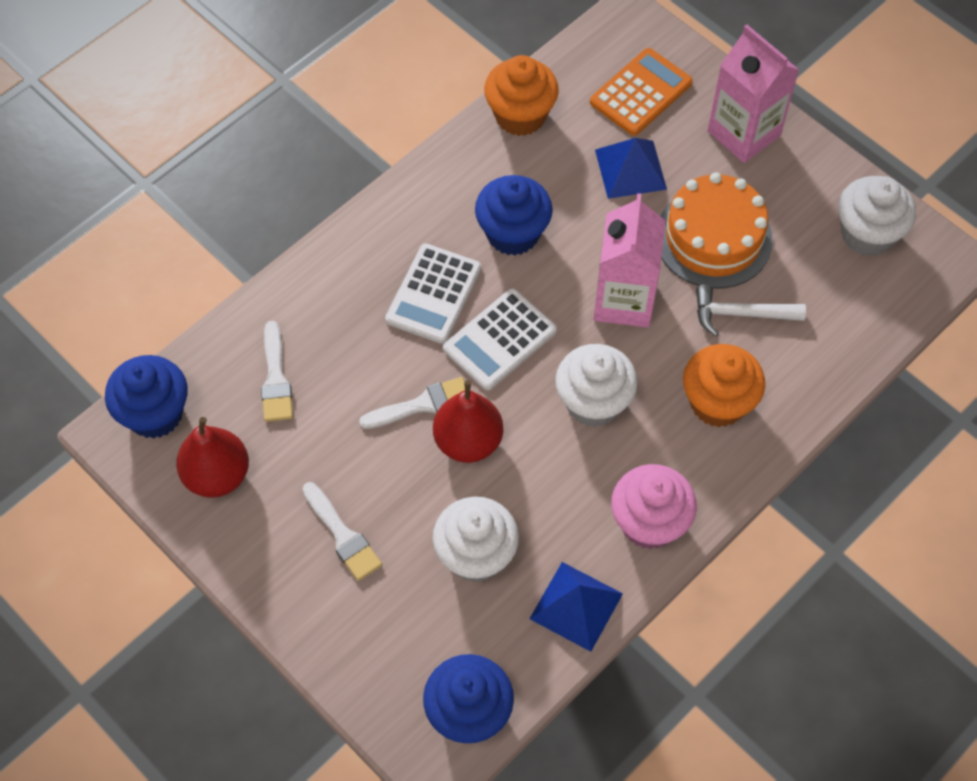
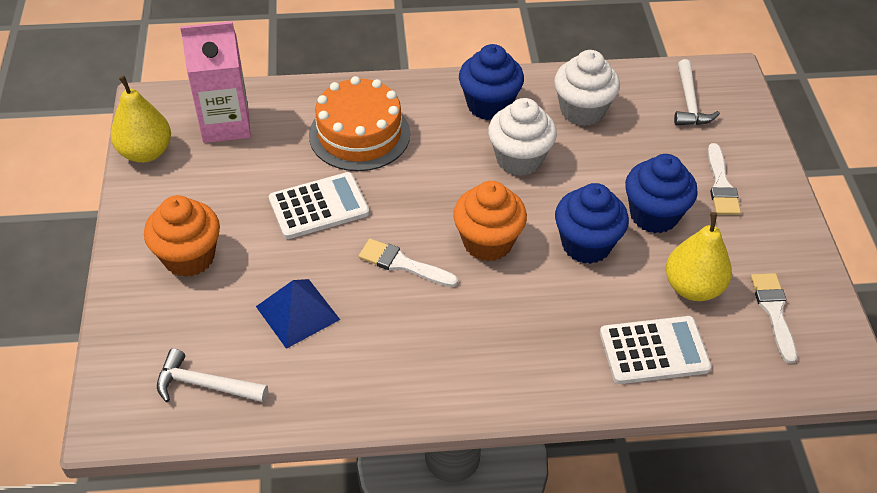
blue pyramid: 2 -> 1
orange calculator: 1 -> 0
pink carton: 2 -> 1
pink cupcake: 1 -> 0
red pear: 2 -> 0
white cupcake: 3 -> 2
white hammer: 1 -> 2
yellow pear: 0 -> 2

